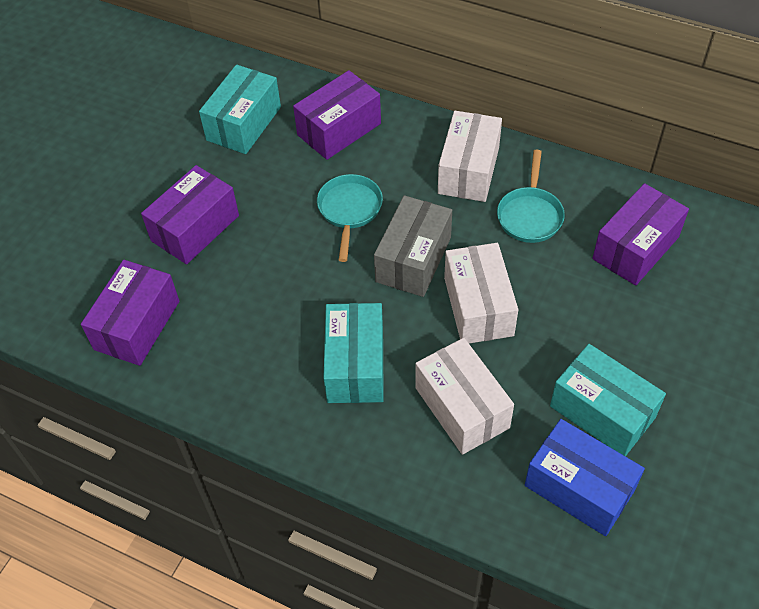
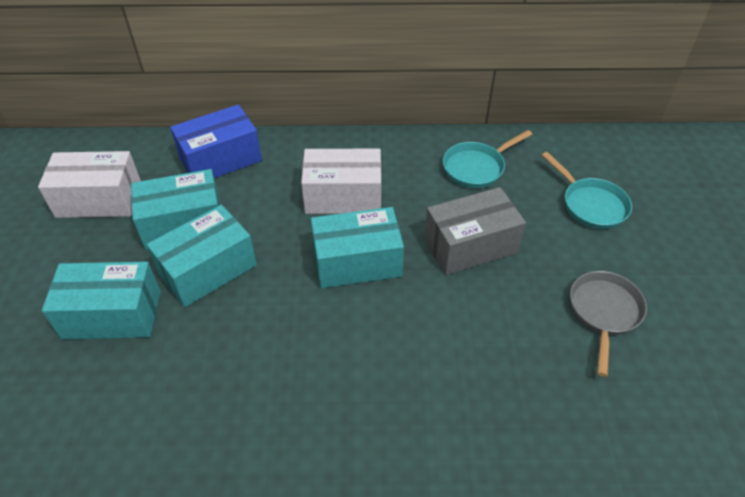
grey pan: 0 -> 1
purple box: 4 -> 0
turquoise box: 3 -> 4
white box: 3 -> 2

